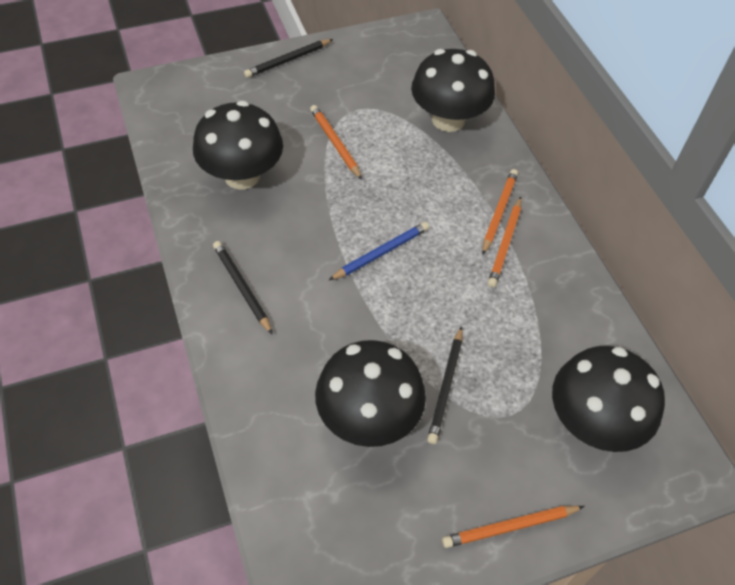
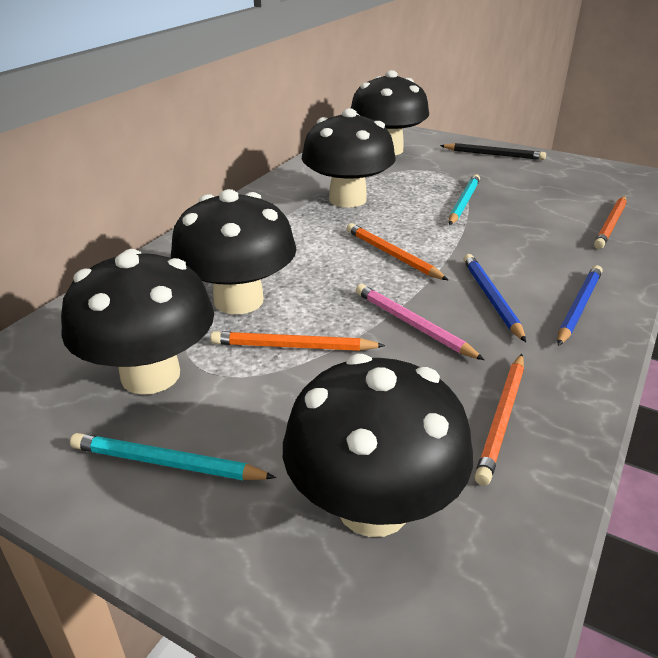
black mushroom: 4 -> 5
black pencil: 3 -> 1
blue pencil: 1 -> 2
pink pencil: 0 -> 1
turquoise pencil: 0 -> 2

